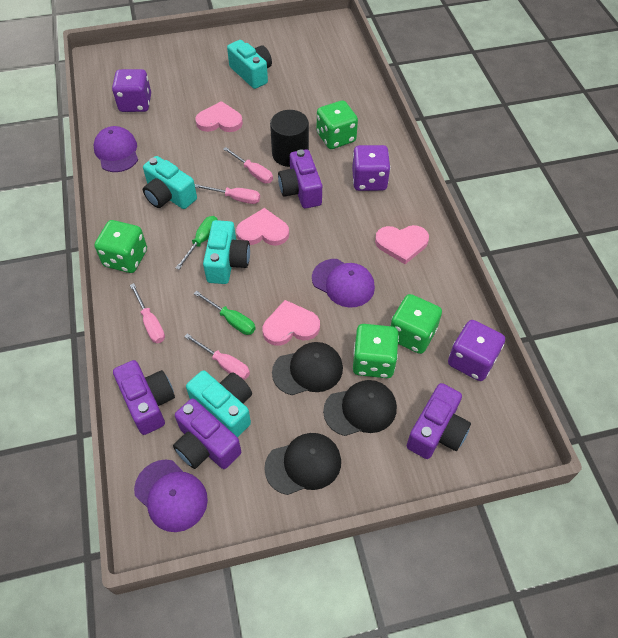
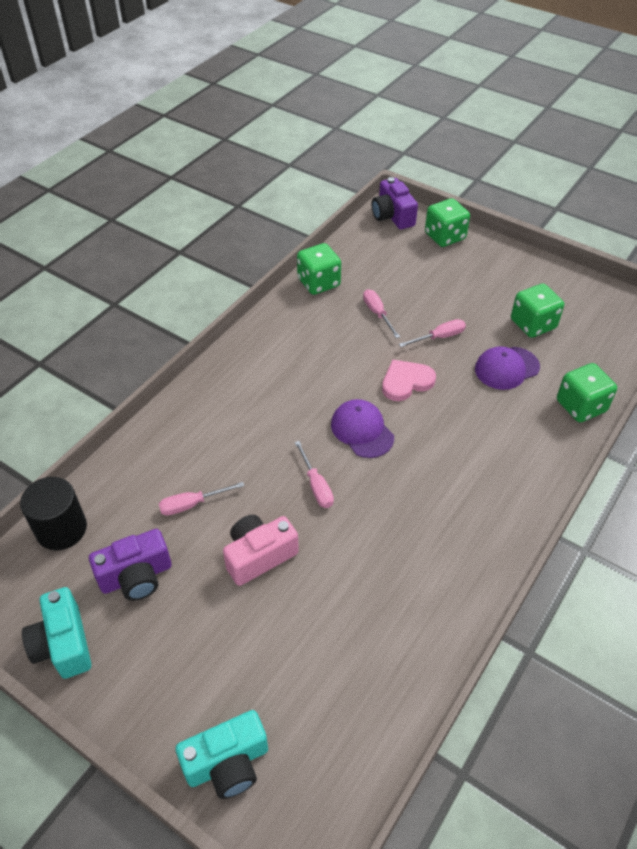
black cap: 3 -> 0
green screwdriver: 2 -> 0
pink camera: 0 -> 1
pink heart: 4 -> 1
purple camera: 4 -> 2
purple cap: 3 -> 2
purple dice: 3 -> 0
turquoise camera: 4 -> 2

